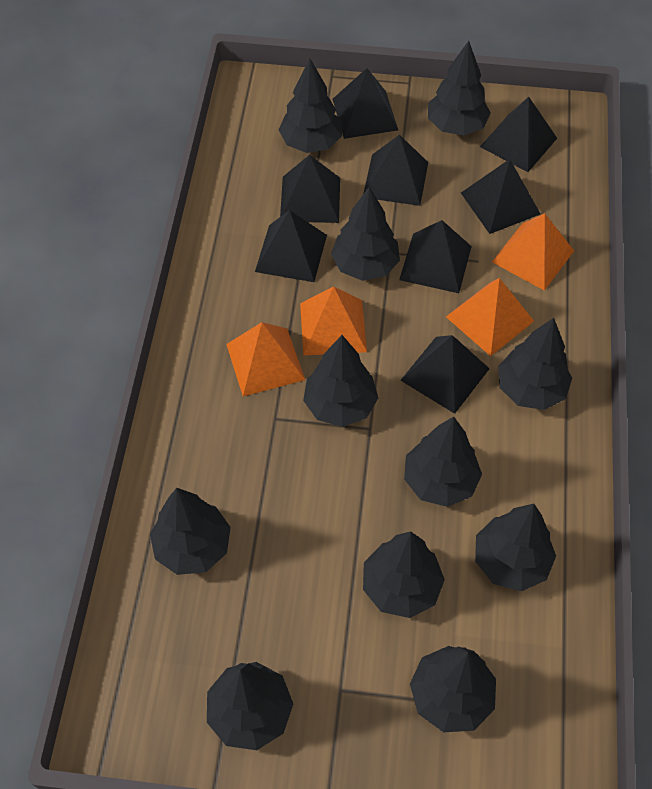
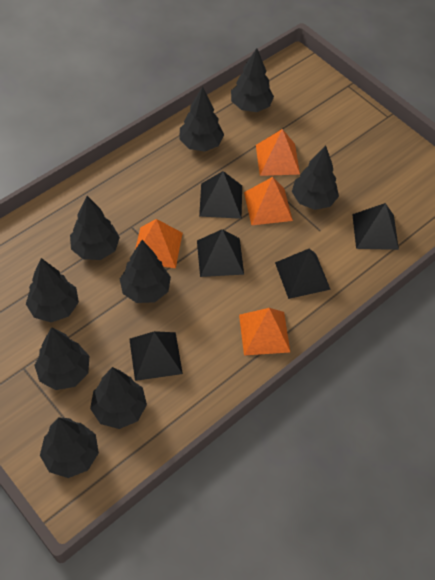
black pyramid: 8 -> 5
black tree: 11 -> 9

